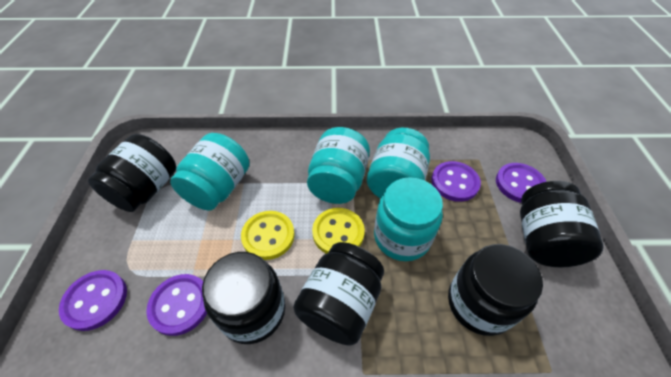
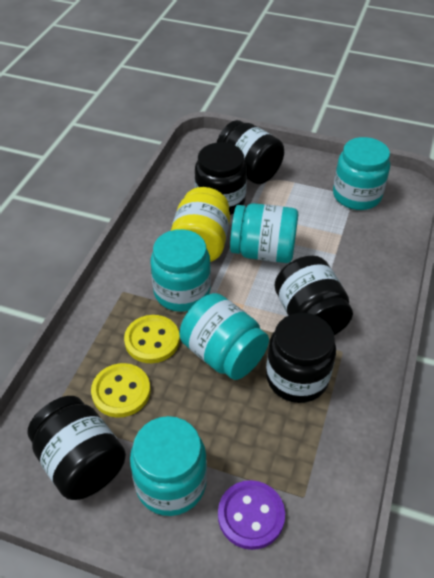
purple button: 4 -> 1
turquoise jar: 4 -> 5
yellow jar: 0 -> 1

